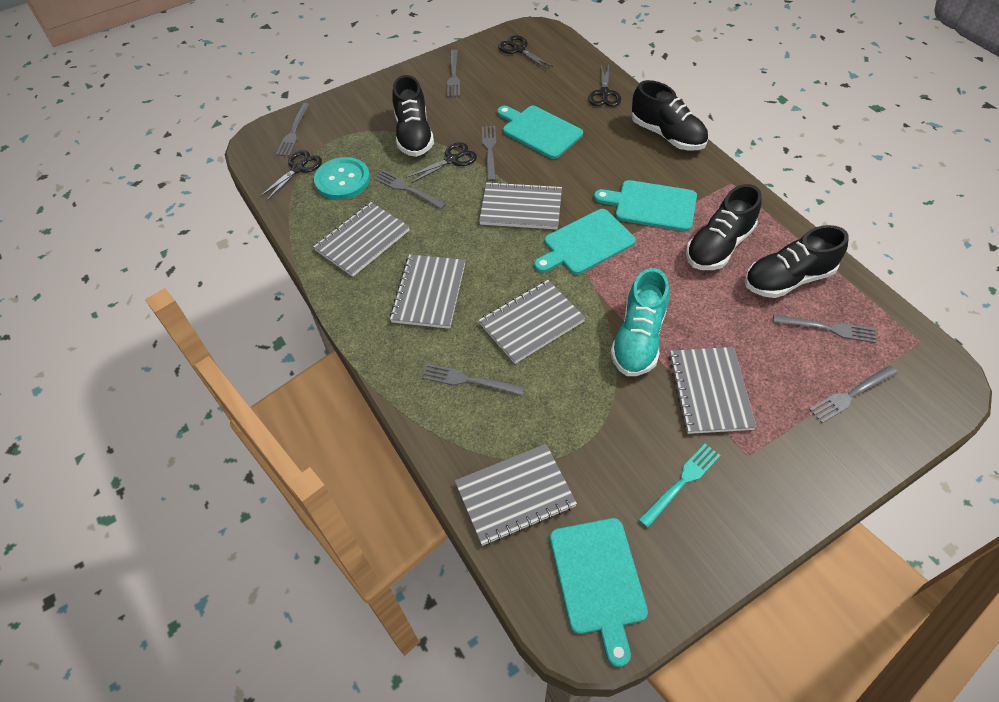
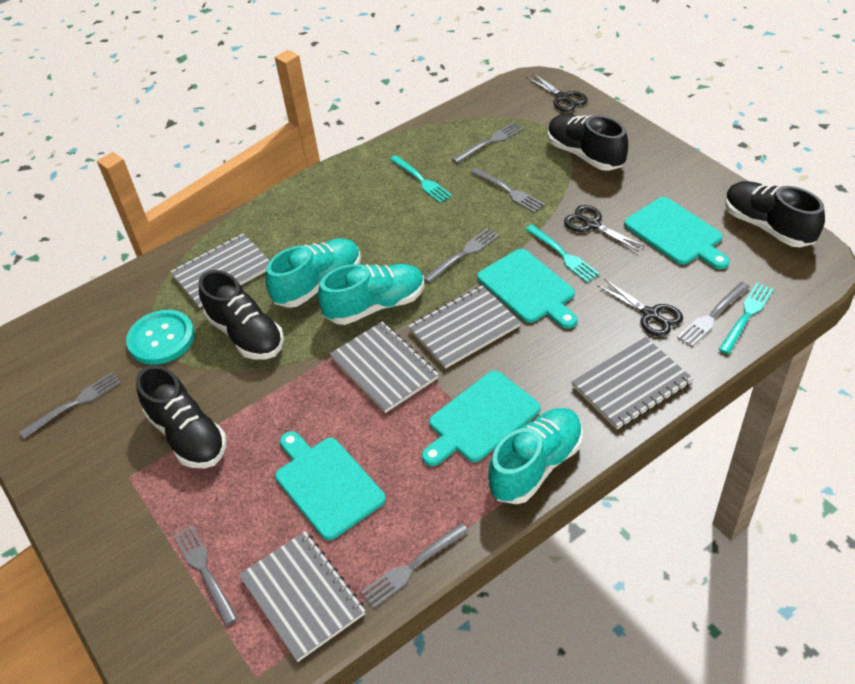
black scissors: 4 -> 3
grey notebook: 6 -> 5
turquoise fork: 1 -> 3
turquoise shoe: 1 -> 3

